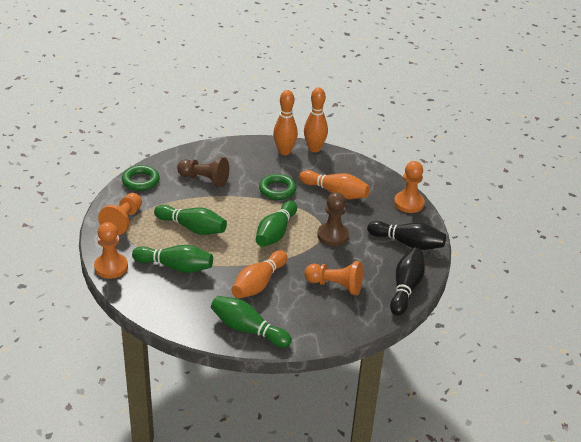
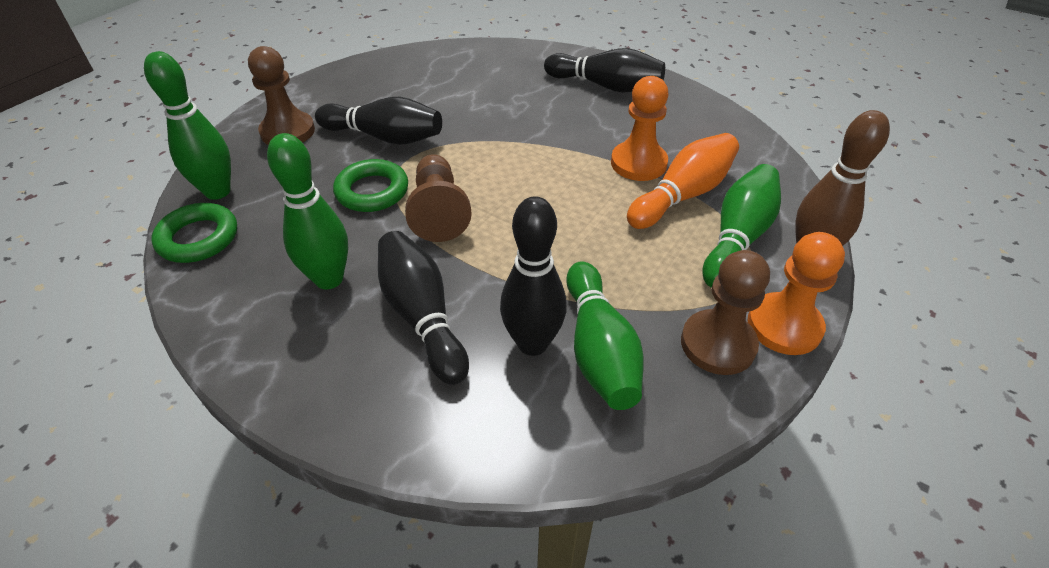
black bowling pin: 2 -> 4
brown bowling pin: 0 -> 1
brown pawn: 2 -> 3
orange bowling pin: 4 -> 1
orange pawn: 4 -> 2

